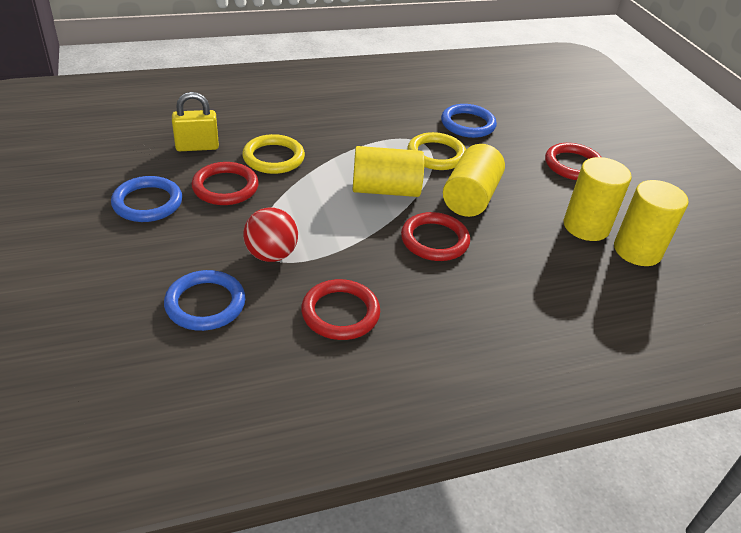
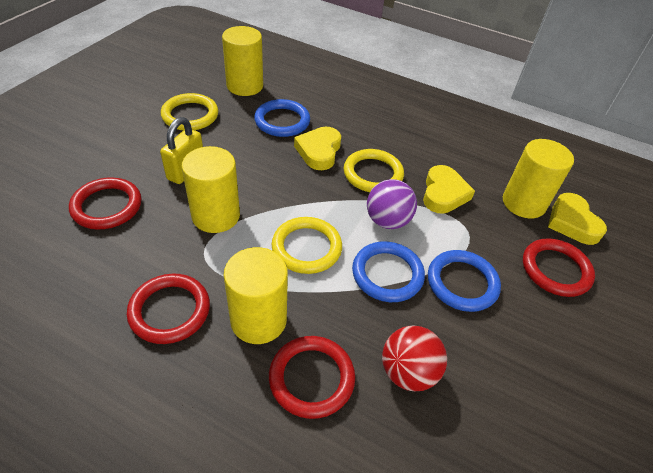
purple ball: 0 -> 1
yellow heart: 0 -> 3
yellow ring: 2 -> 3

